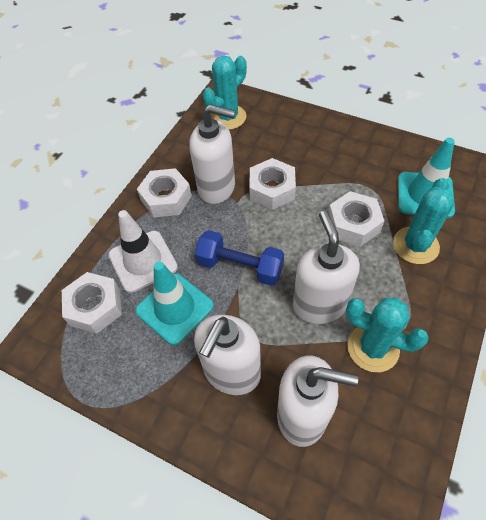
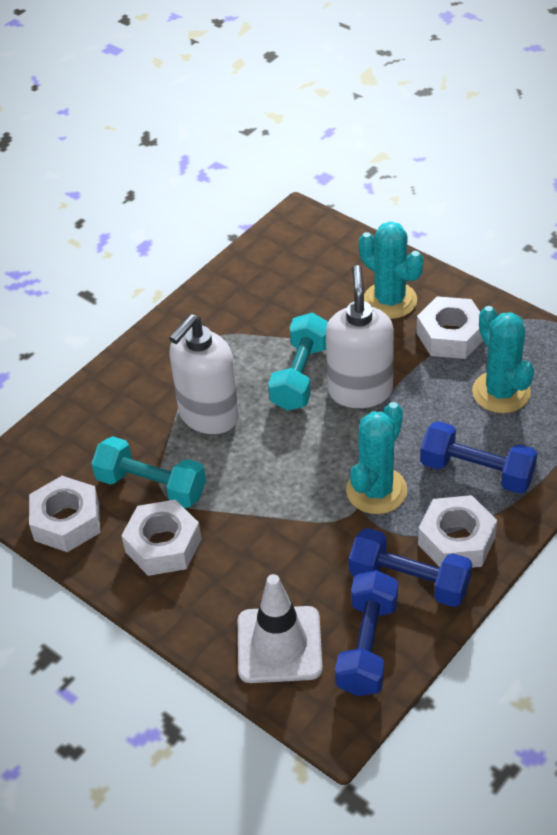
blue dumbbell: 1 -> 3
turquoise dumbbell: 0 -> 2
turquoise traffic cone: 2 -> 0
white soap dispenser: 4 -> 2

